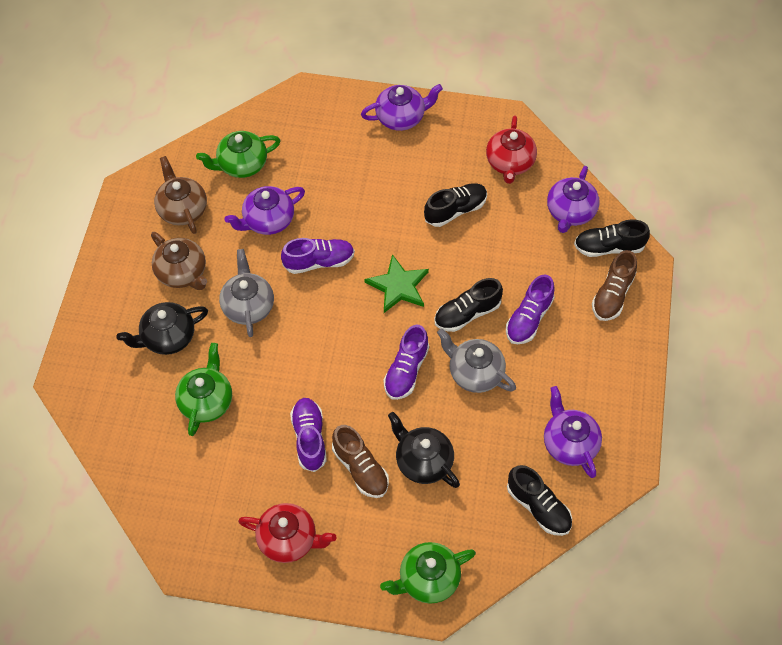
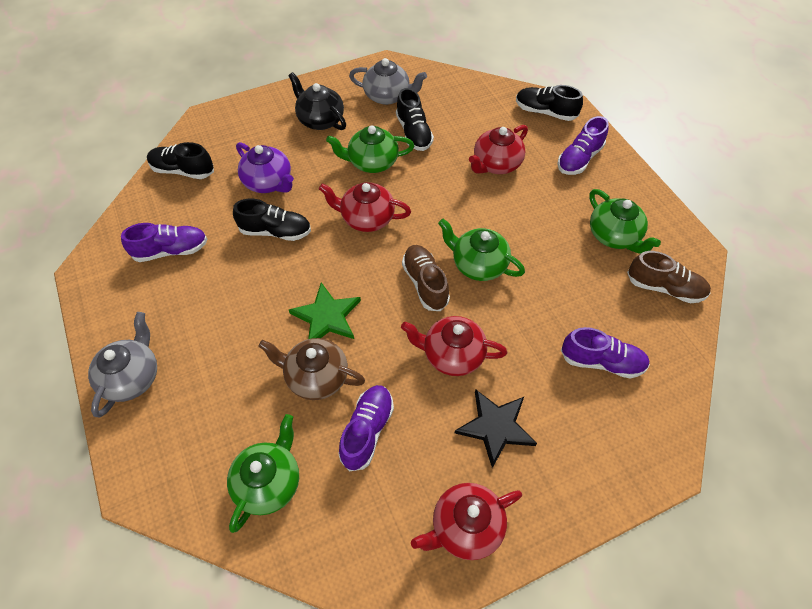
black star: 0 -> 1
black teapot: 2 -> 1
brown teapot: 2 -> 1
green teapot: 3 -> 4
purple teapot: 4 -> 1
red teapot: 2 -> 4

